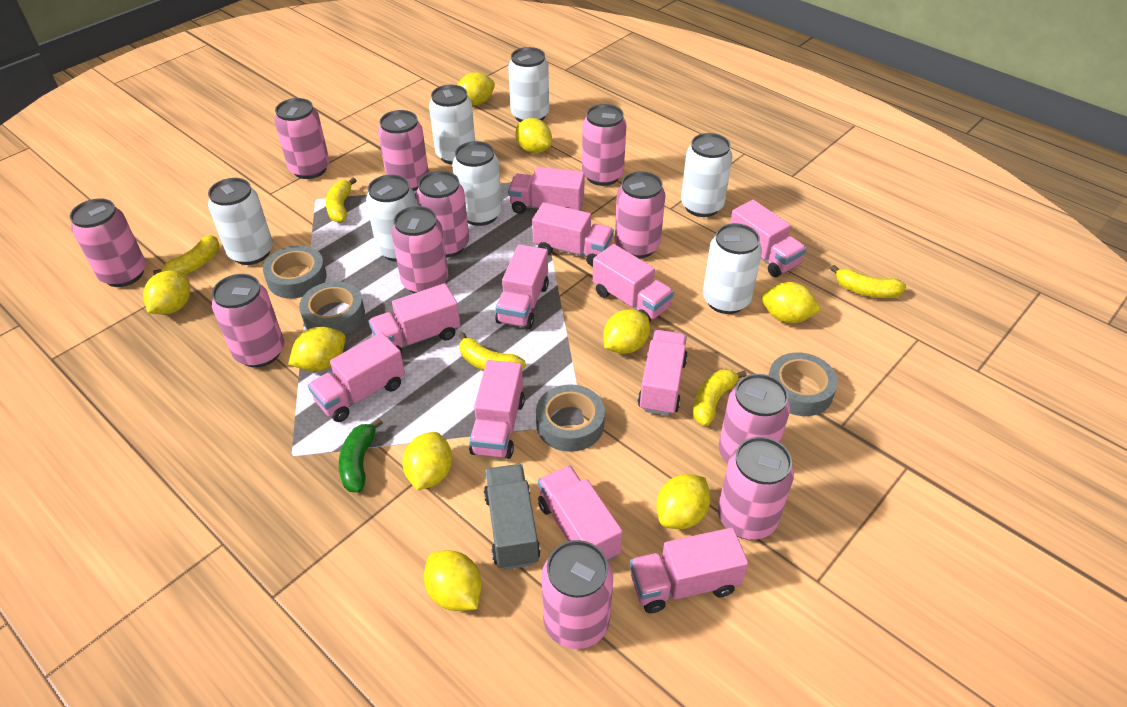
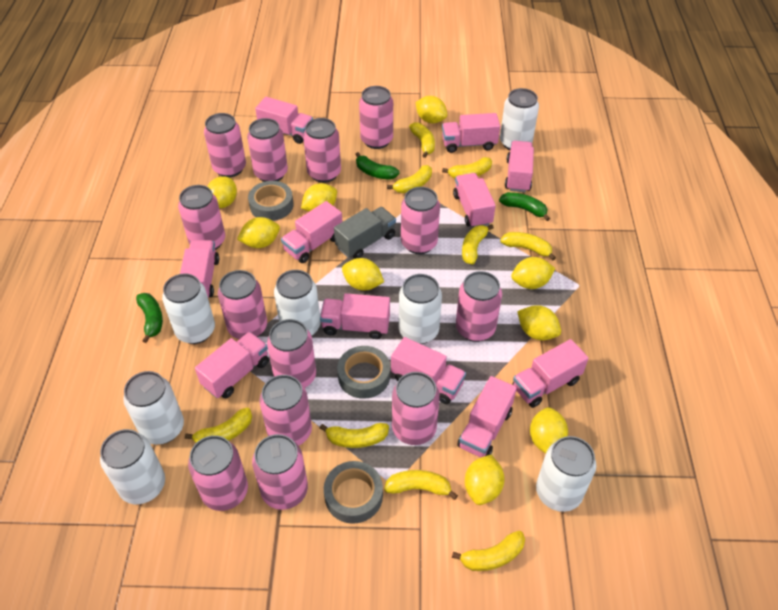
green banana: 1 -> 3
grey tape: 4 -> 3
pink can: 11 -> 13
yellow banana: 5 -> 9

